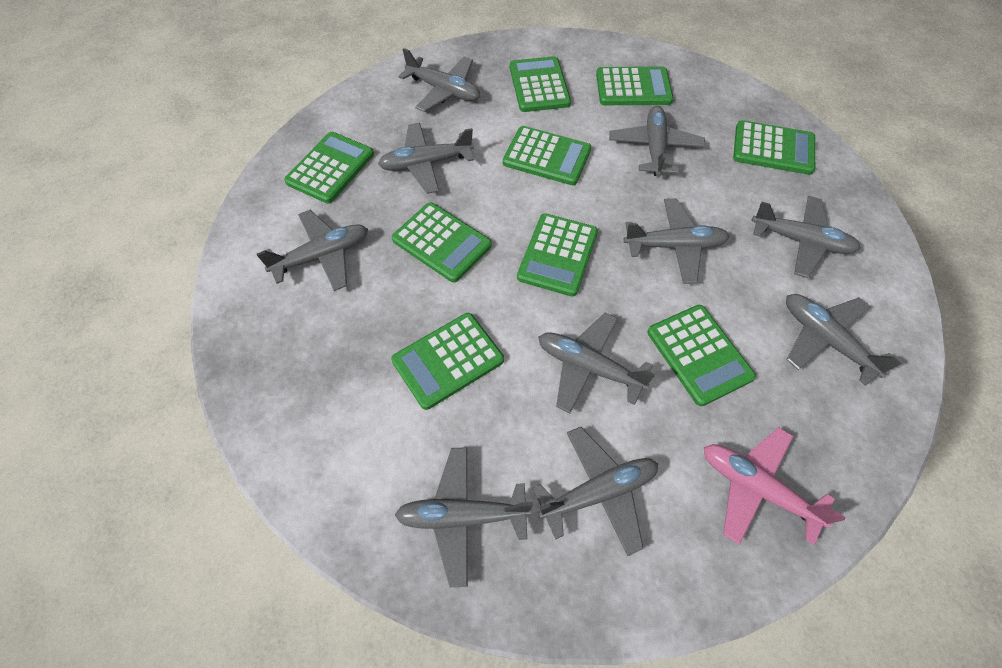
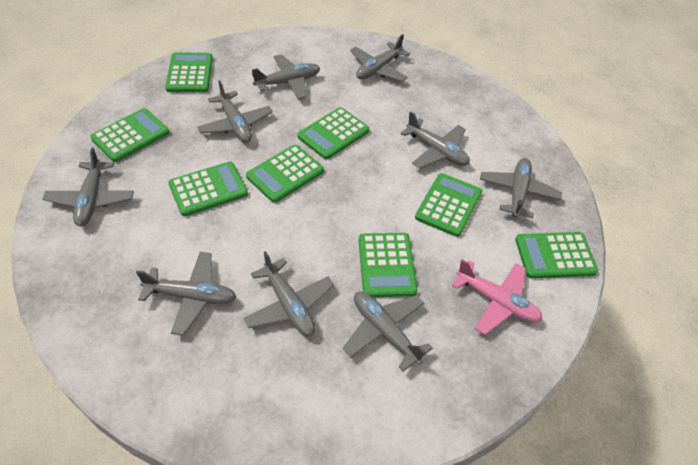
green calculator: 9 -> 8
grey plane: 10 -> 9

